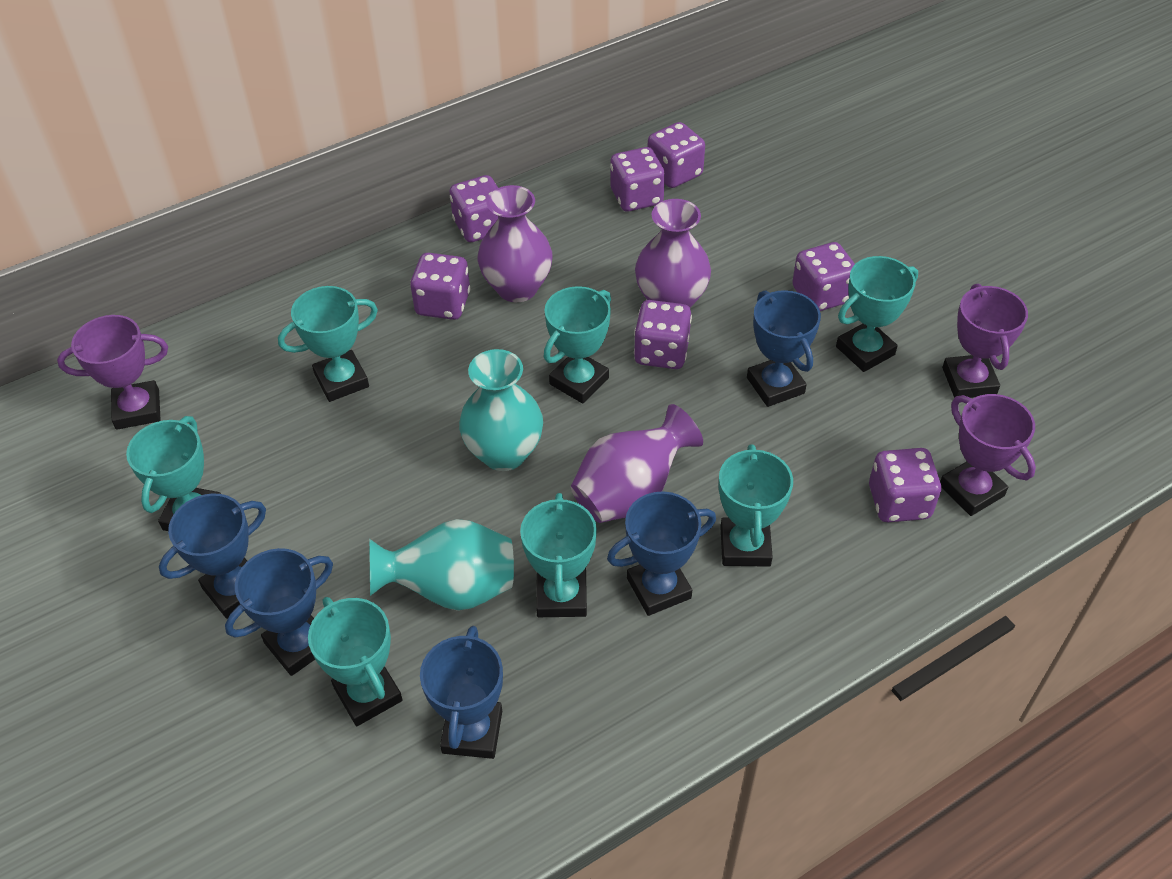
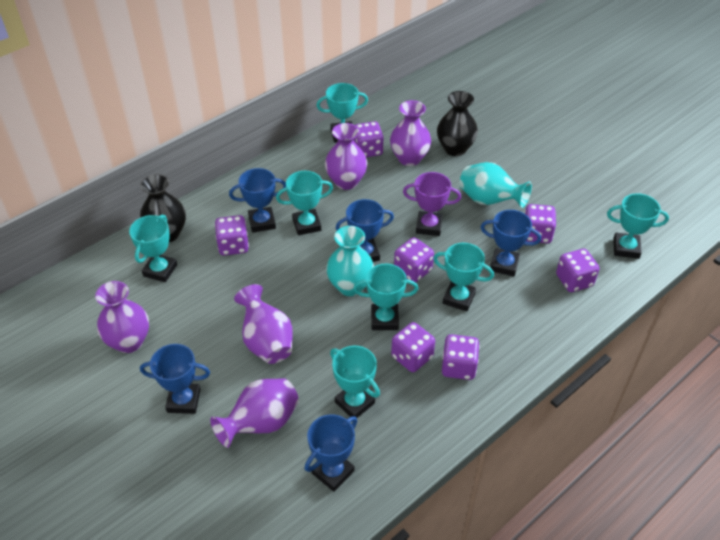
black vase: 0 -> 2
purple trophy: 3 -> 1
purple vase: 3 -> 5

